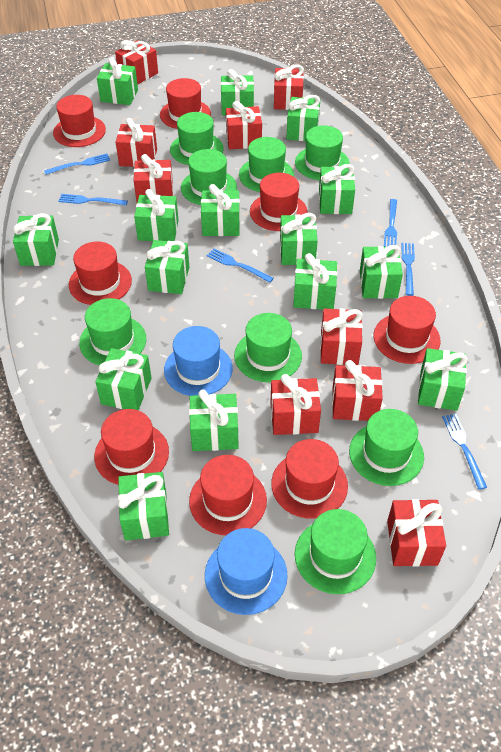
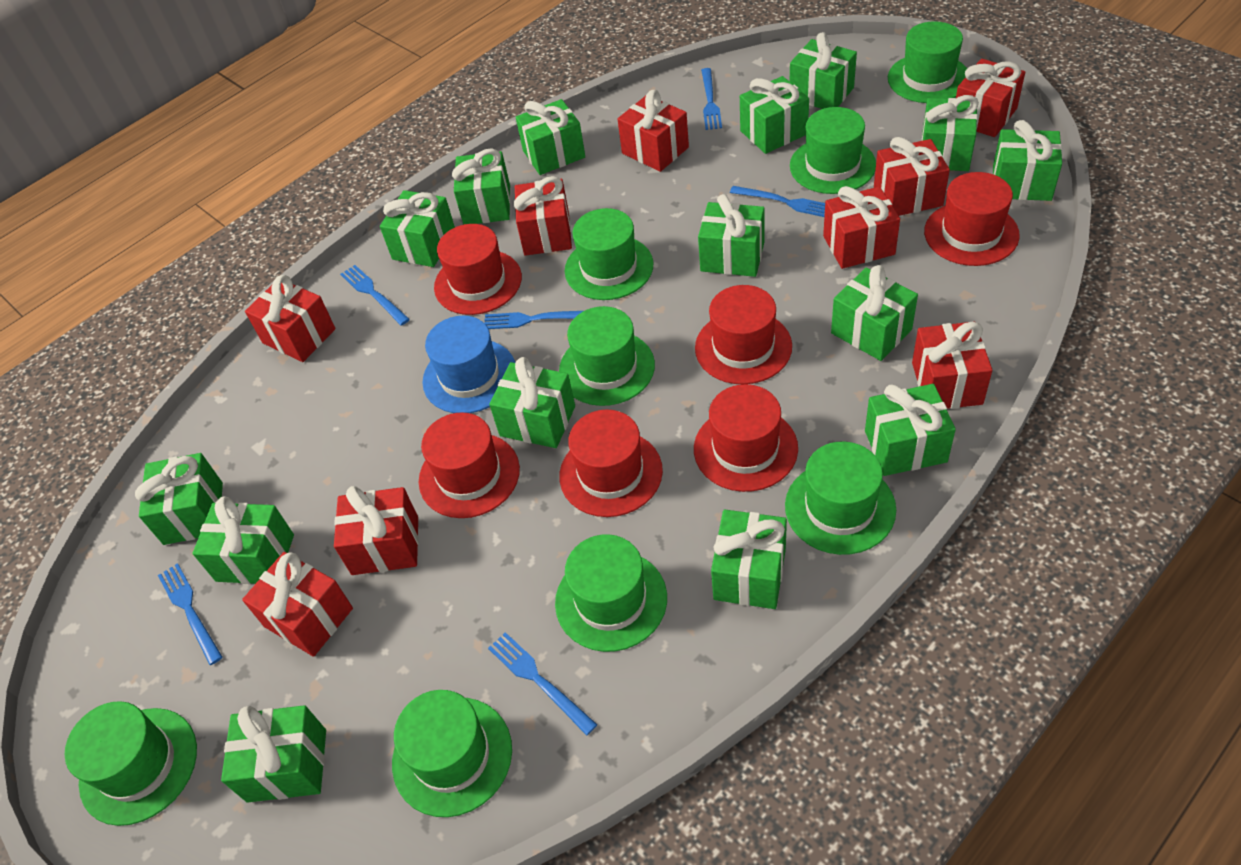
blue hat: 2 -> 1
red hat: 8 -> 6

